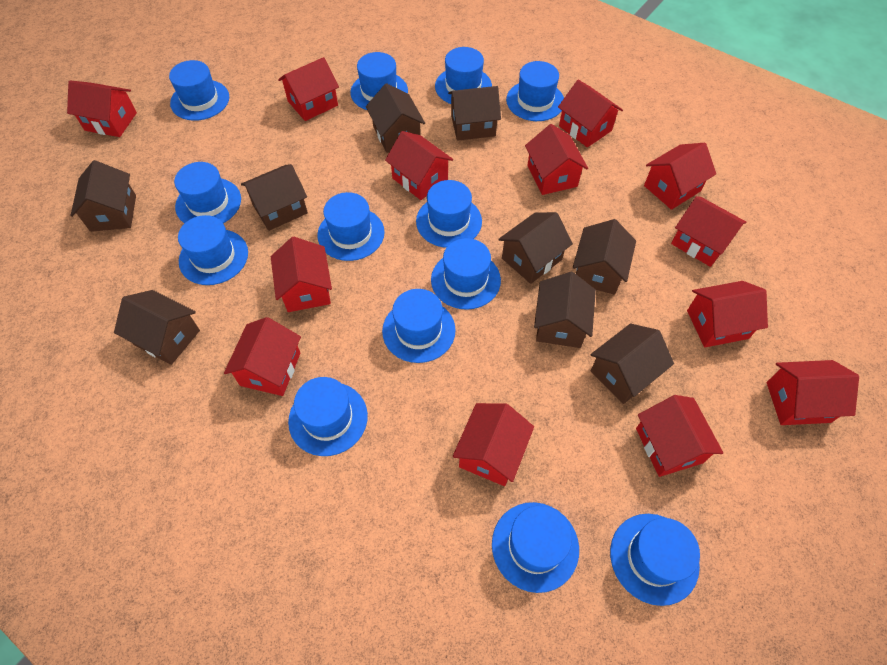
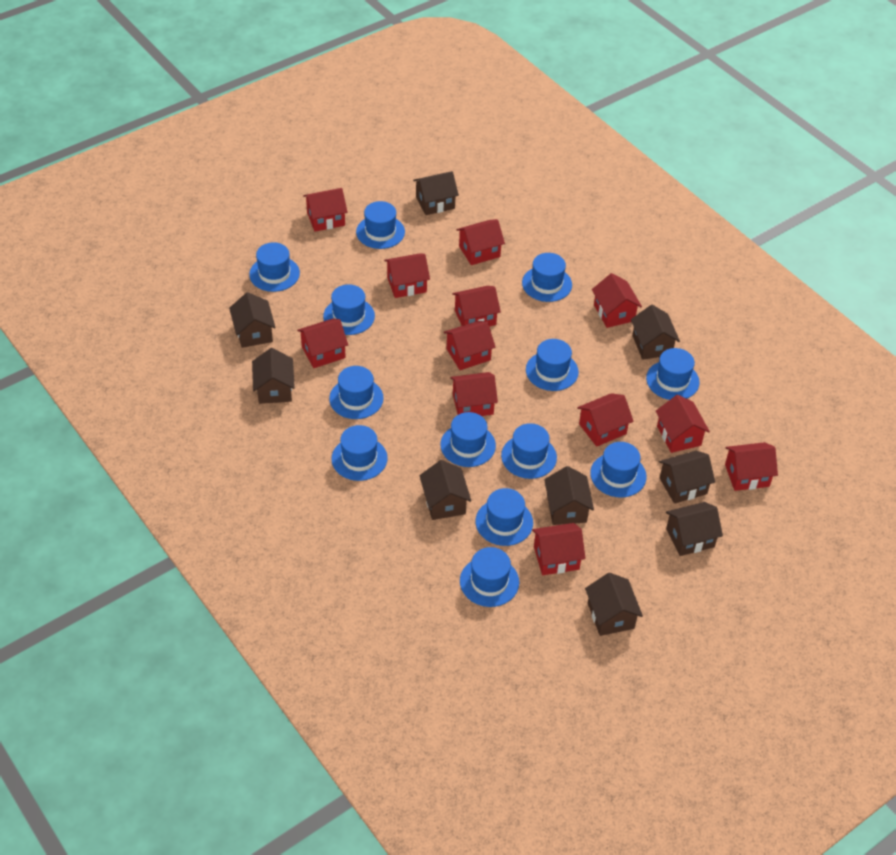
red house: 13 -> 12

